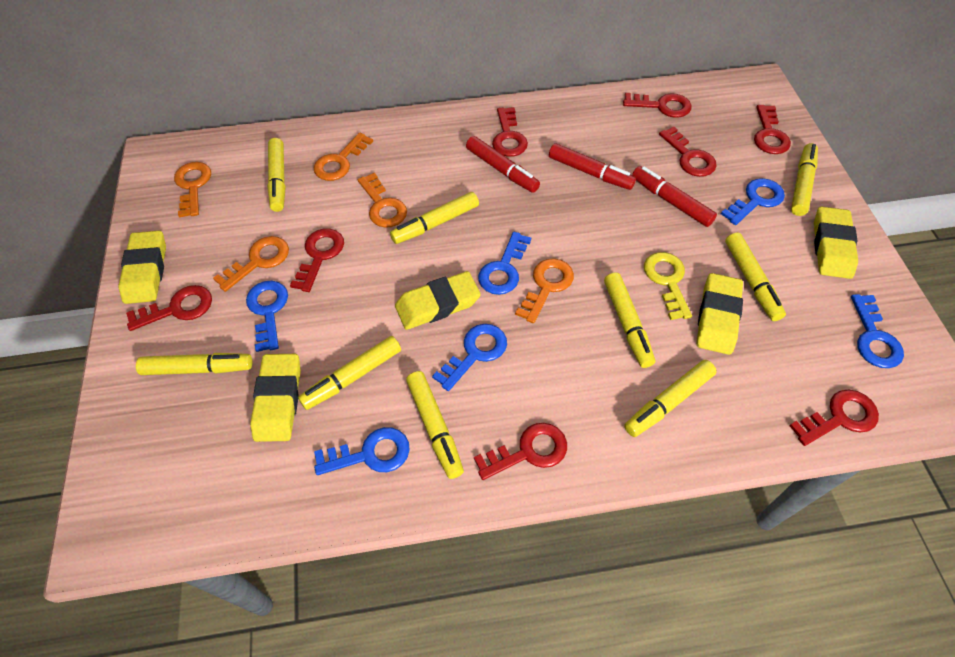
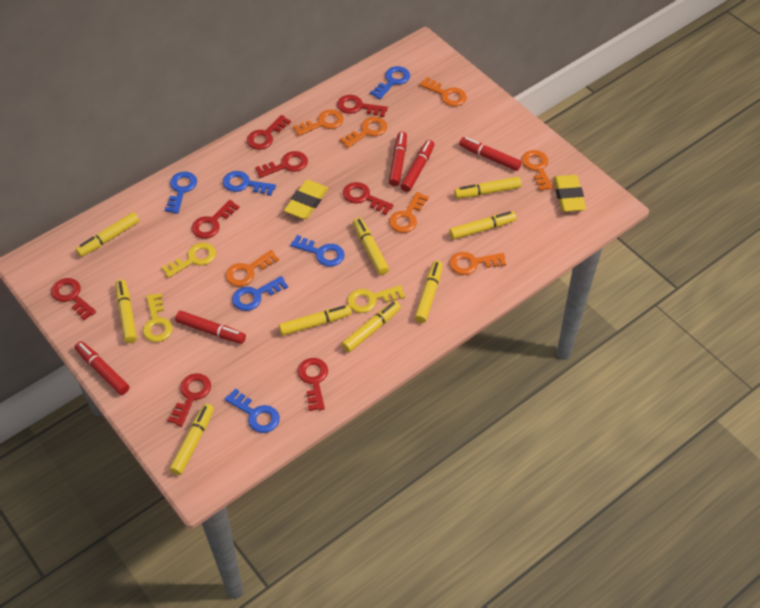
orange key: 5 -> 7
red marker: 3 -> 5
yellow eraser: 5 -> 2
yellow key: 1 -> 3

